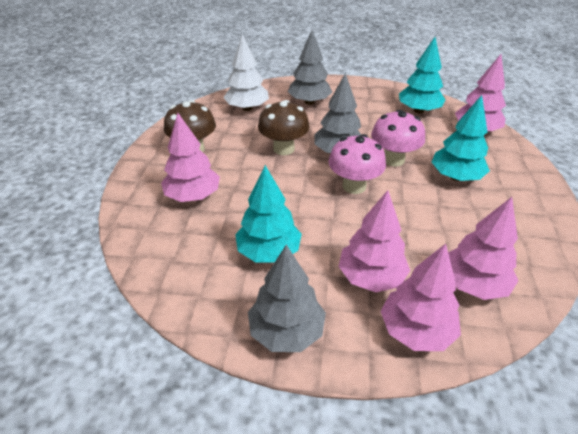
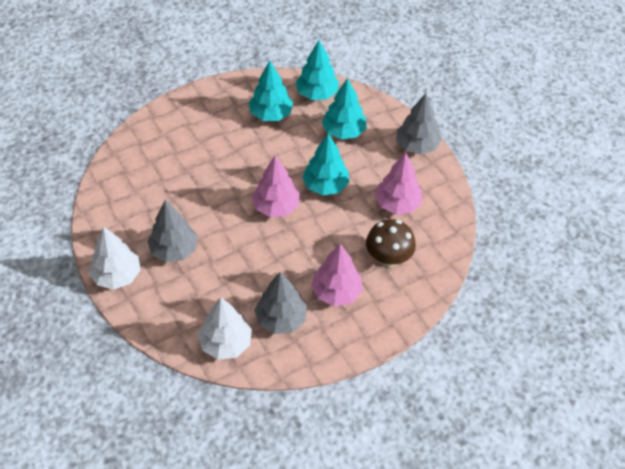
brown mushroom: 2 -> 1
pink mushroom: 2 -> 0
pink tree: 5 -> 3
turquoise tree: 3 -> 4
white tree: 1 -> 2

